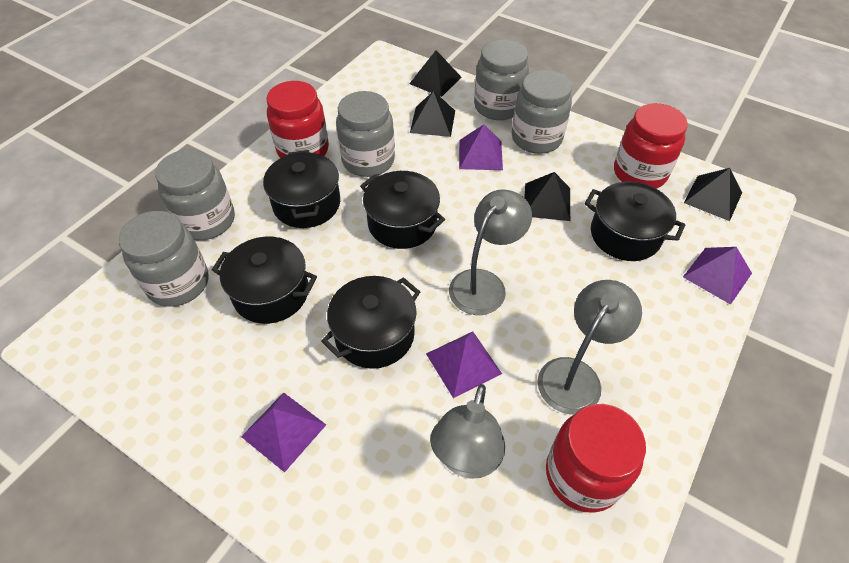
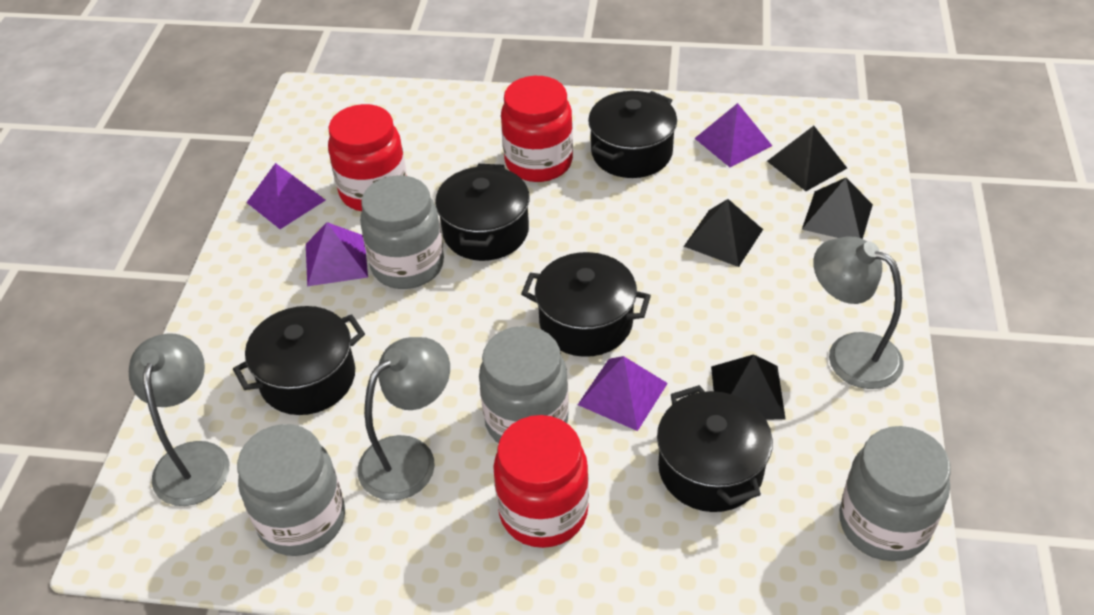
grey jar: 5 -> 4

